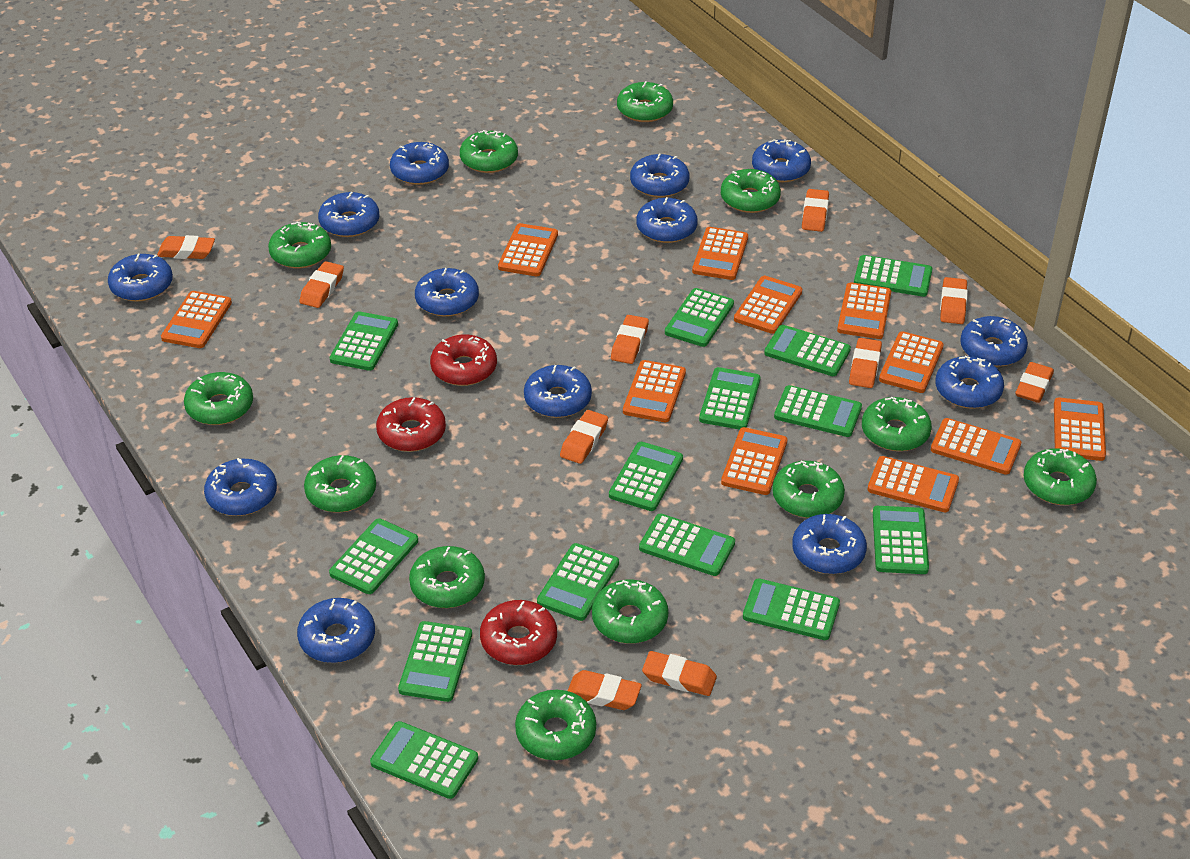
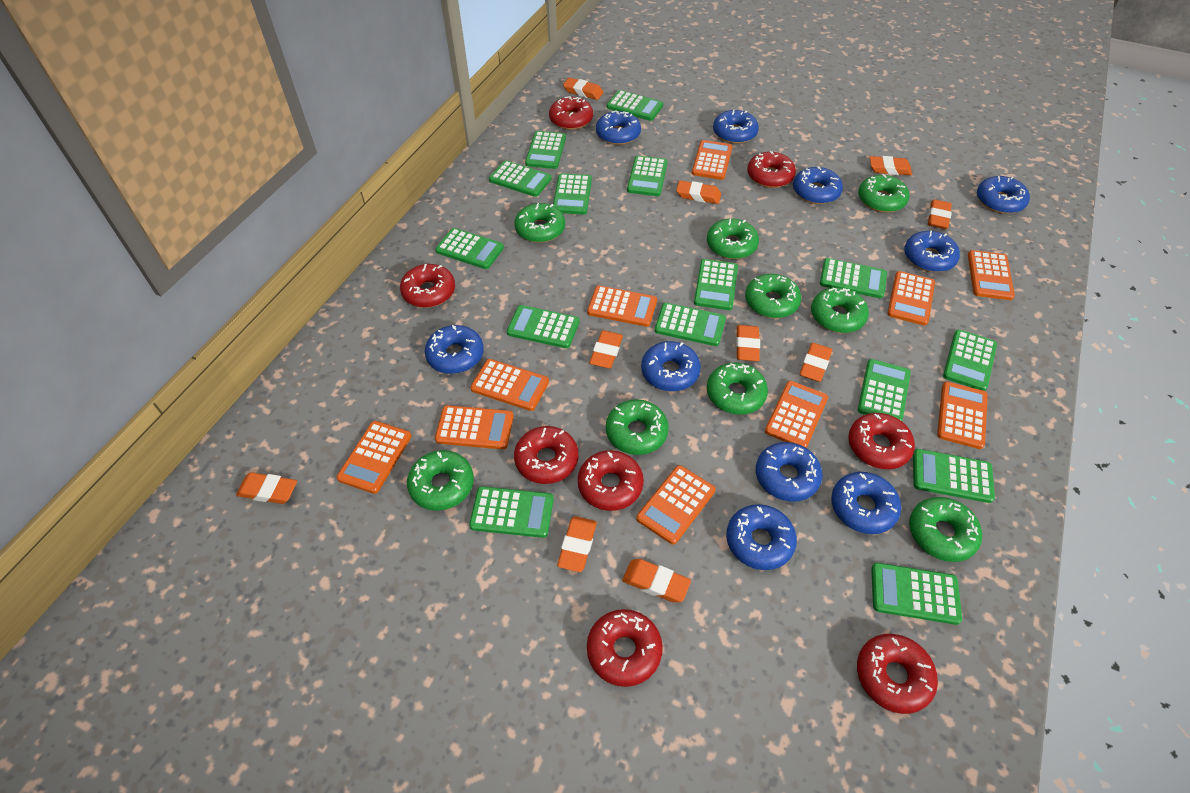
blue donut: 13 -> 10
green calculator: 14 -> 15
green donut: 12 -> 9
orange calculator: 11 -> 10
red donut: 3 -> 8

